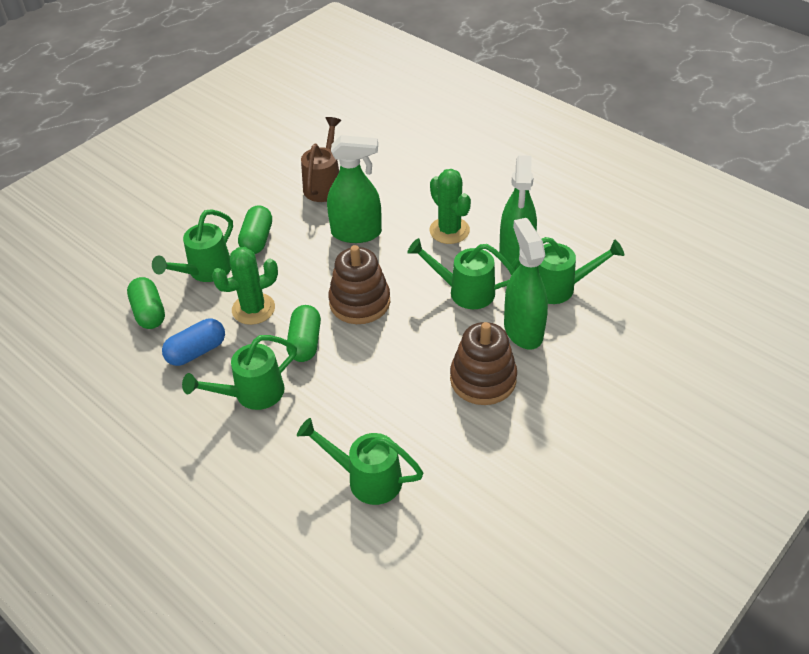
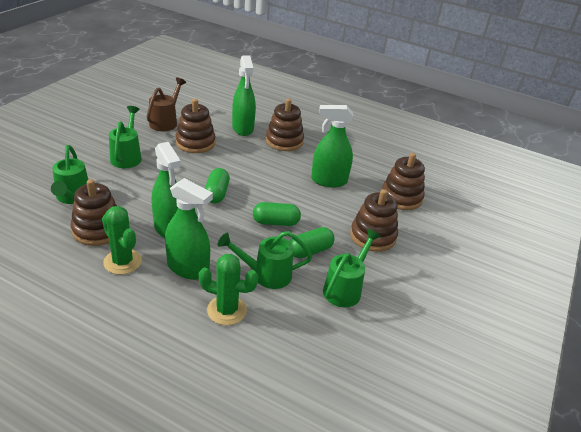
blue capsule: 1 -> 0
brown stacking toy: 2 -> 5
green spray bottle: 3 -> 4
green watering can: 5 -> 4

